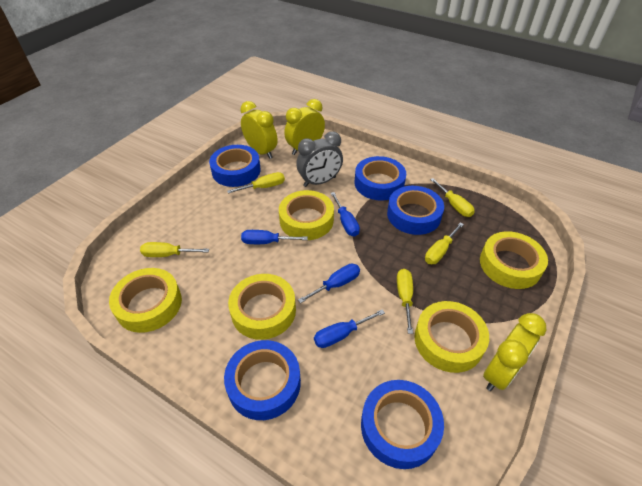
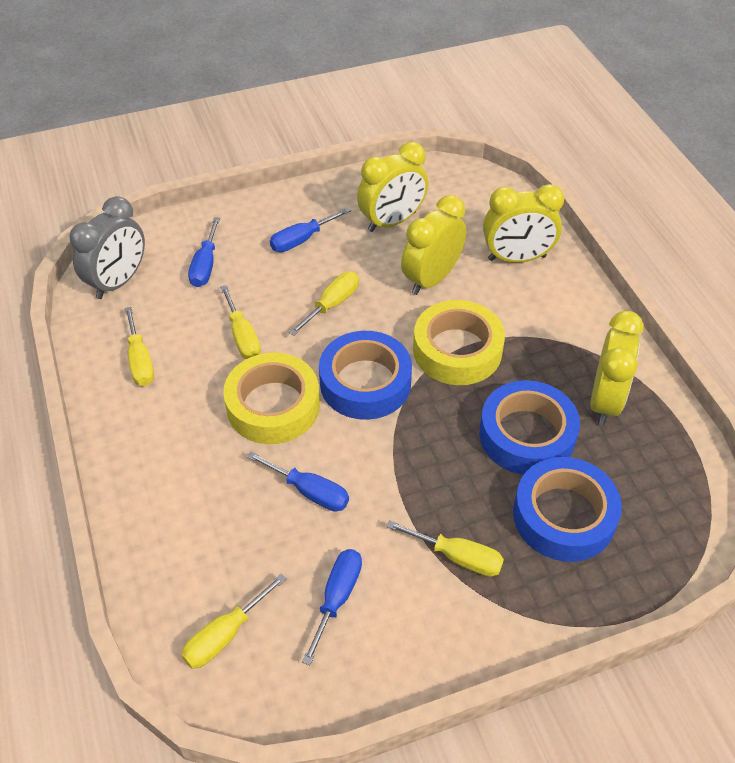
blue tape: 5 -> 3
yellow clock: 3 -> 4
yellow tape: 5 -> 2

